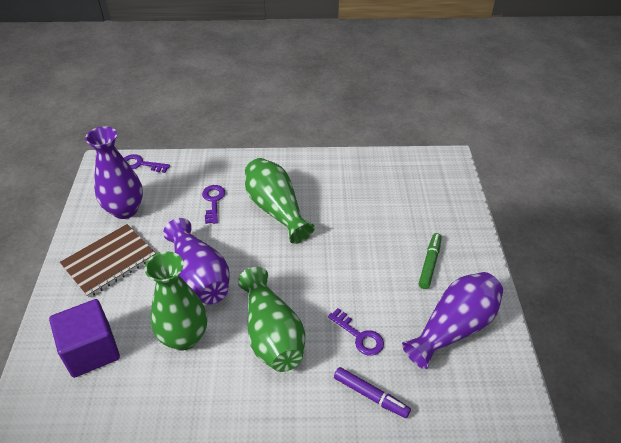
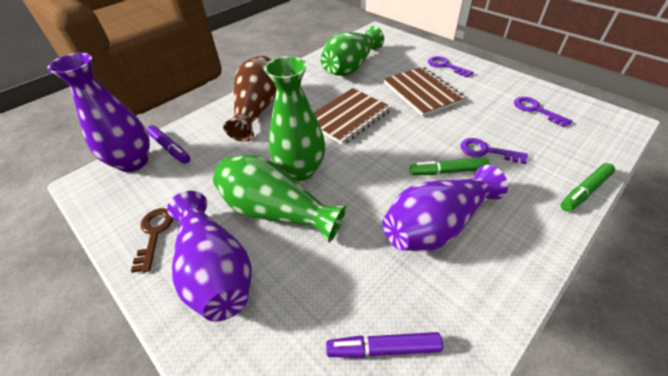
brown key: 0 -> 1
brown notebook: 1 -> 2
brown vase: 0 -> 1
green marker: 1 -> 2
purple cube: 1 -> 0
purple marker: 1 -> 2

